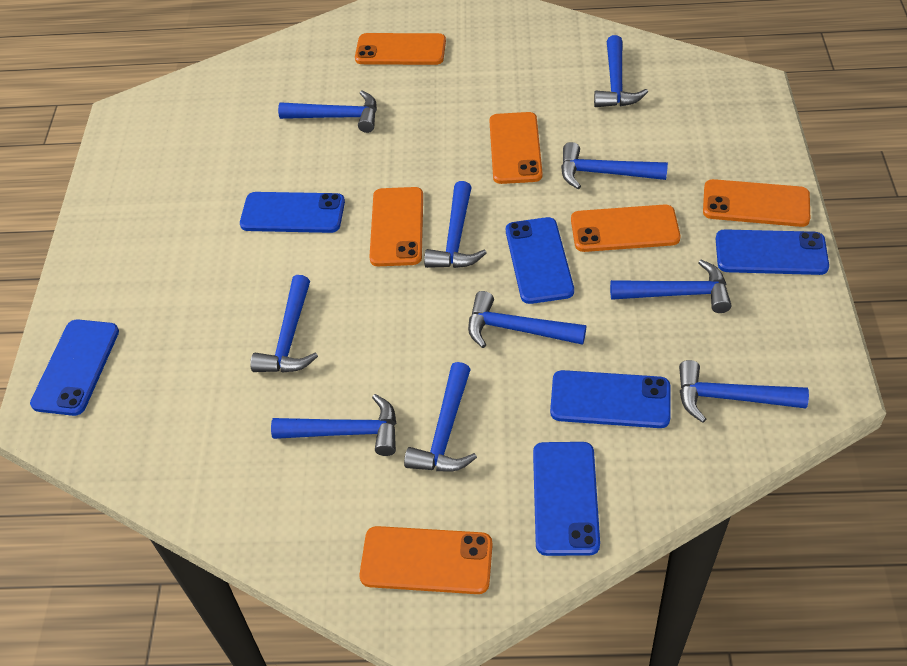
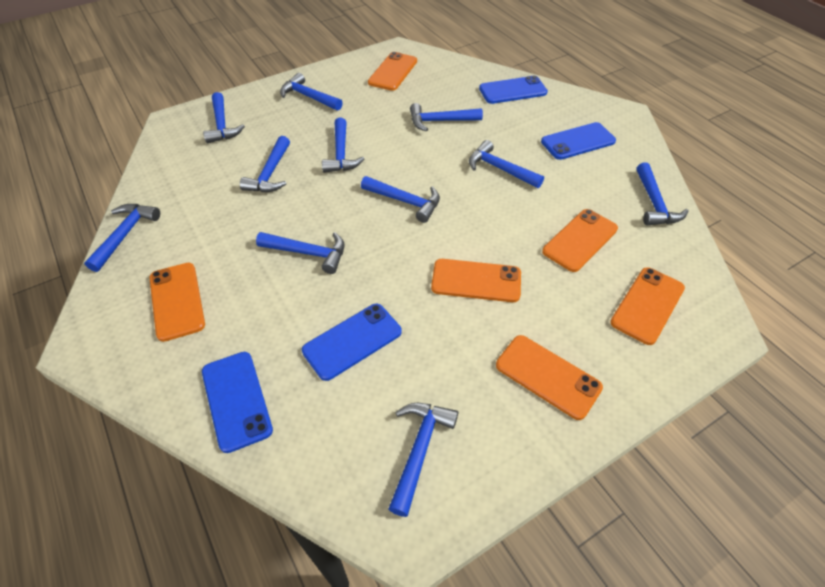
blue hammer: 10 -> 11
blue phone: 6 -> 4

